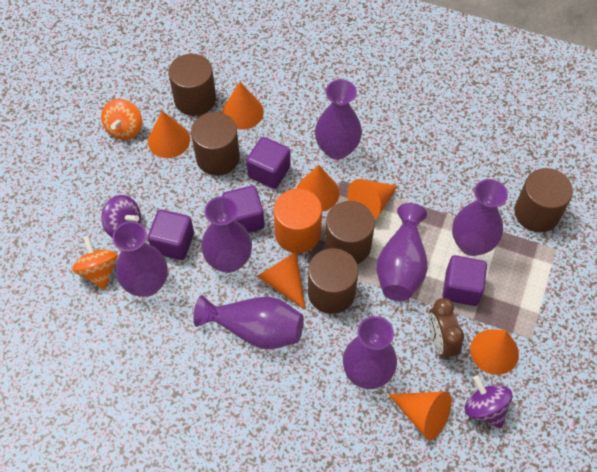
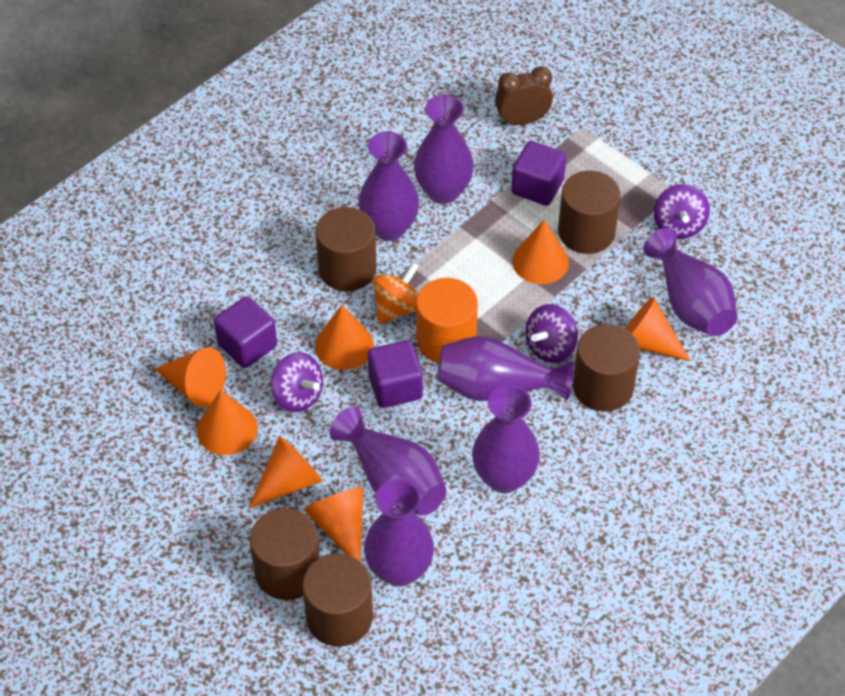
orange spinning top: 2 -> 1
purple cube: 4 -> 3
purple spinning top: 2 -> 3

